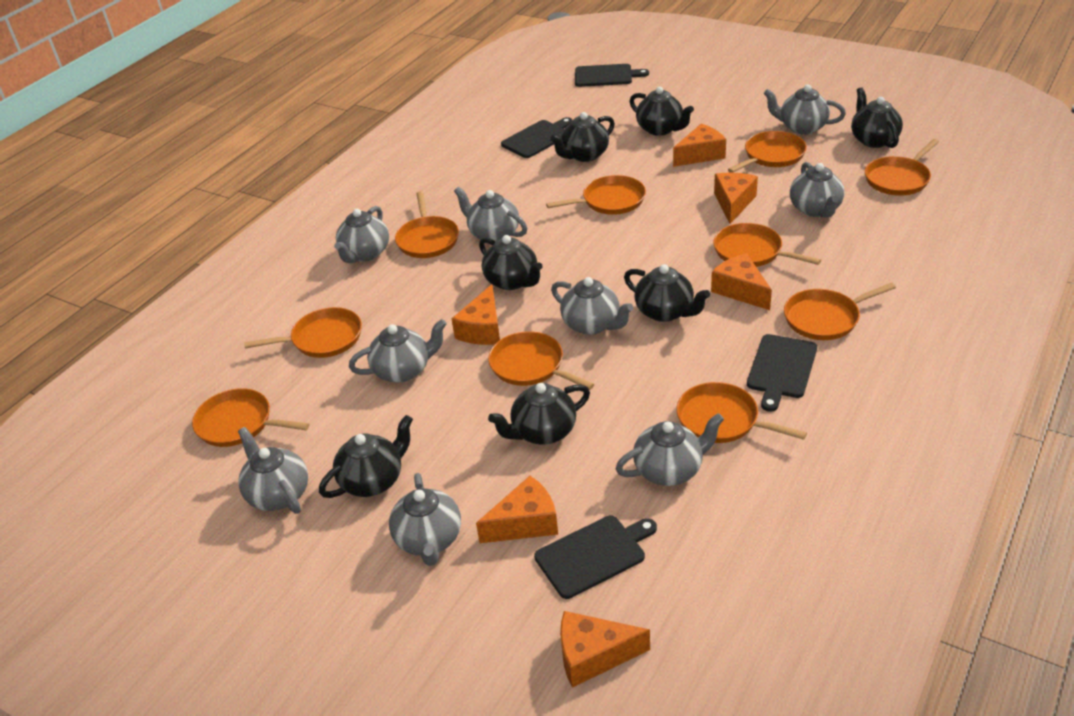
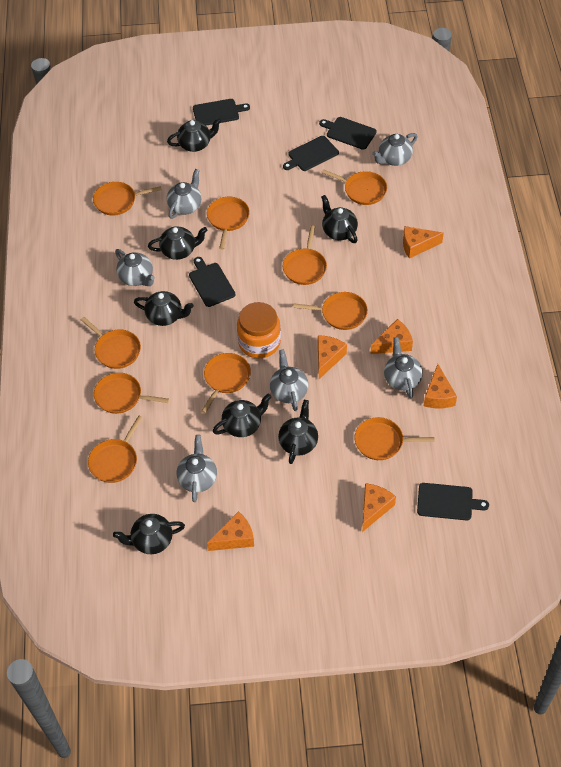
black cutting board: 4 -> 5
grey teapot: 9 -> 6
orange jar: 0 -> 1

